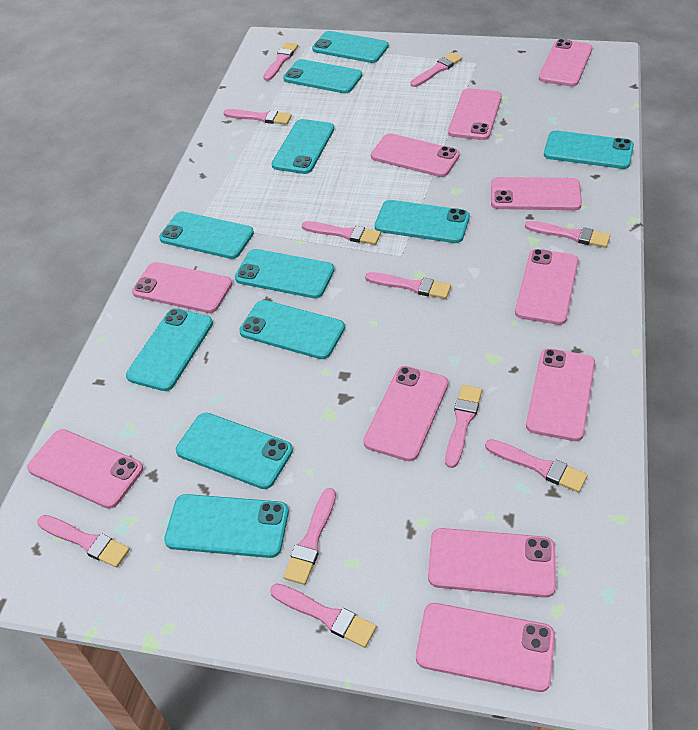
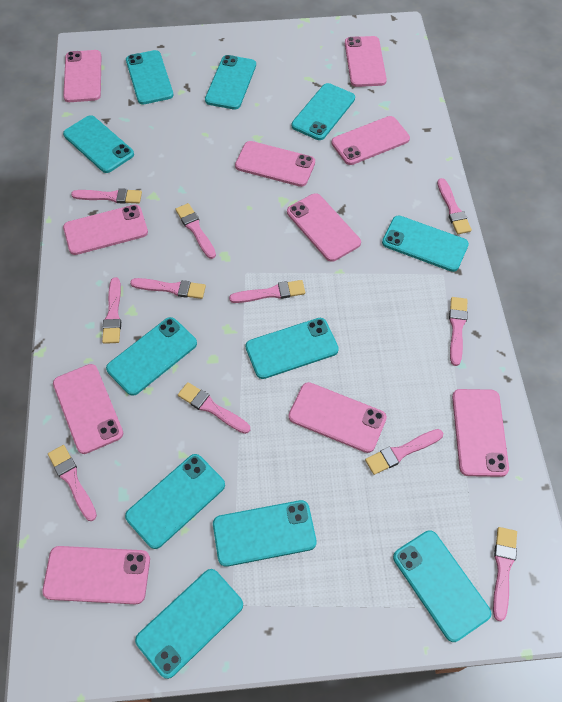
pink phone: 11 -> 10

